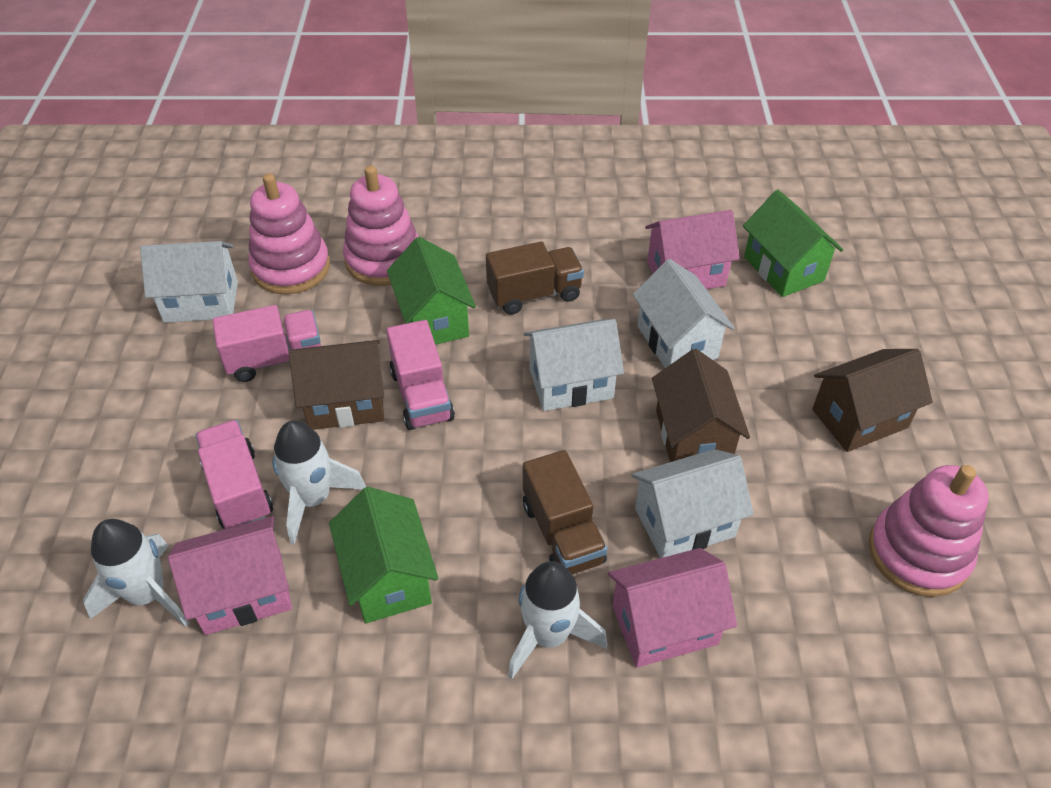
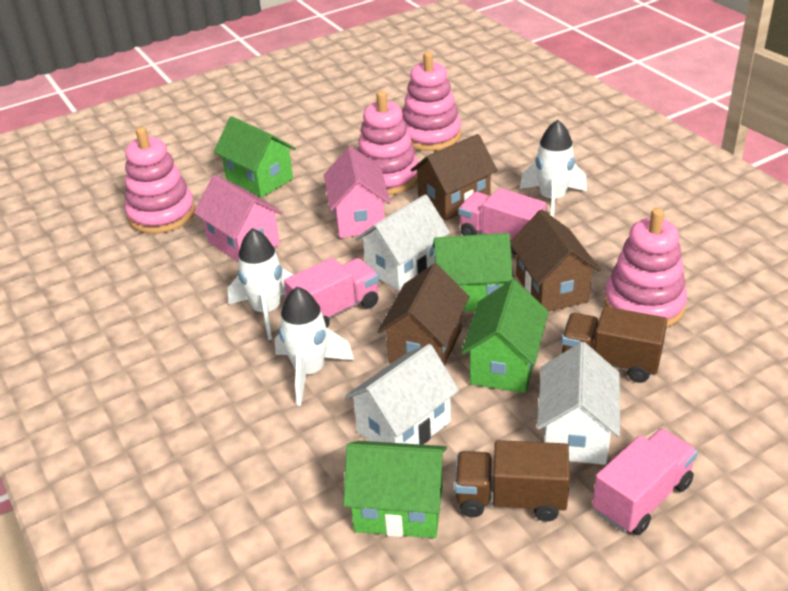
green house: 3 -> 4
pink house: 3 -> 2
pink stacking toy: 3 -> 4
white house: 4 -> 3

